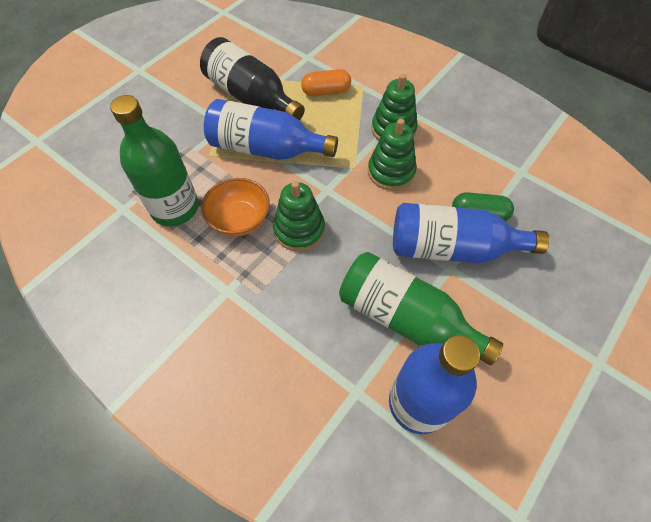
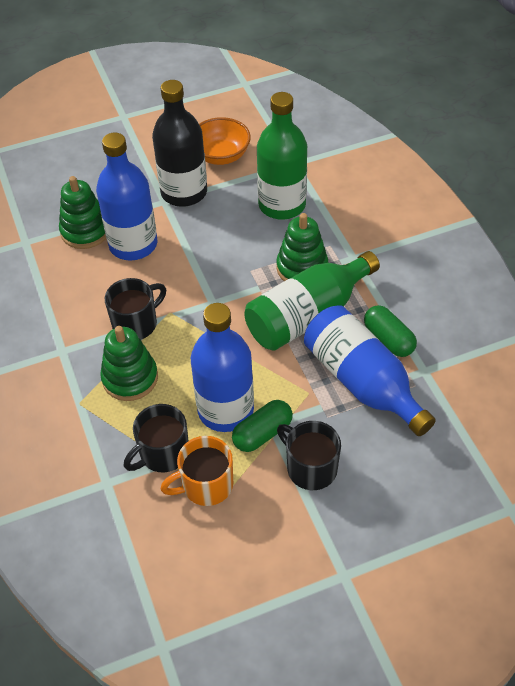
black mug: 0 -> 3
green capsule: 1 -> 2
orange capsule: 1 -> 0
orange mug: 0 -> 1

